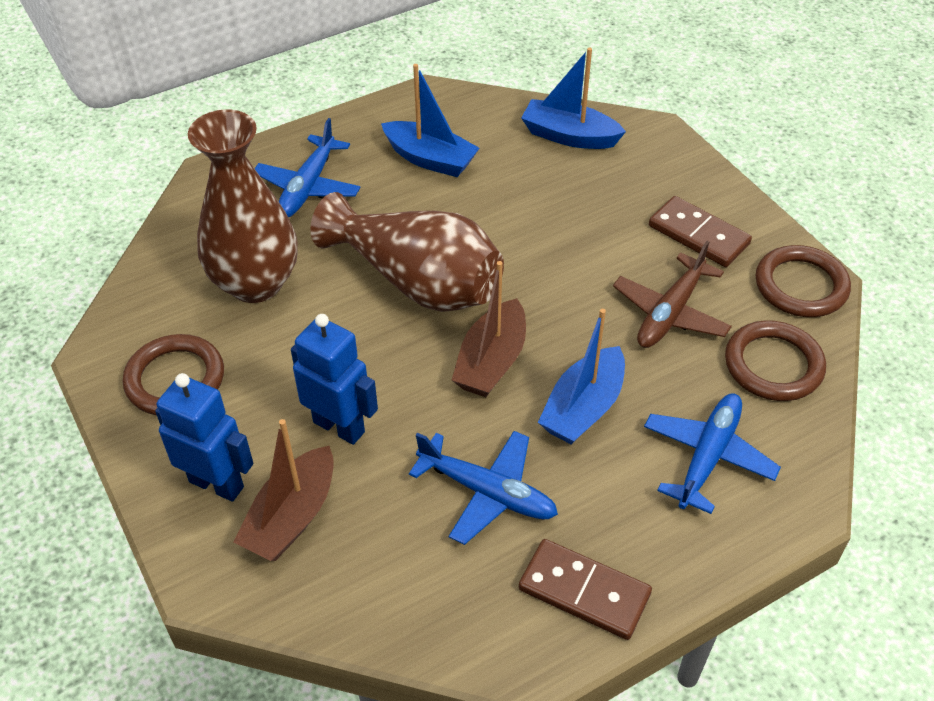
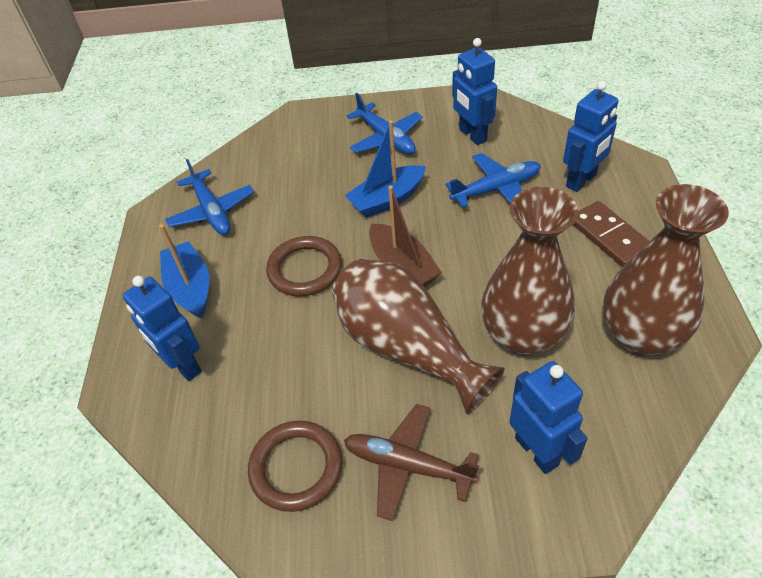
blue boat: 3 -> 2
blue robot: 2 -> 4
brown boat: 2 -> 1
brown domino: 2 -> 1
brown ring: 3 -> 2
brown vase: 2 -> 3

